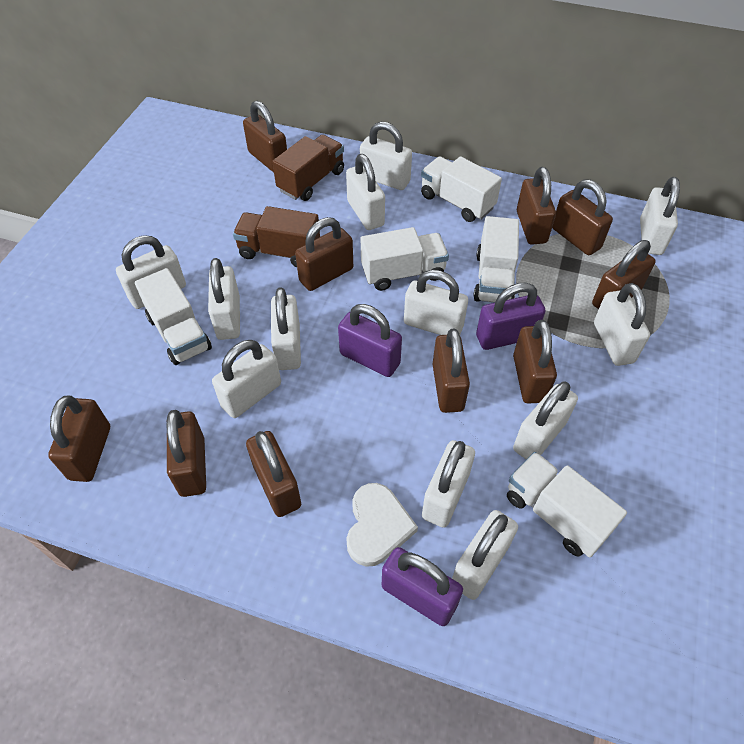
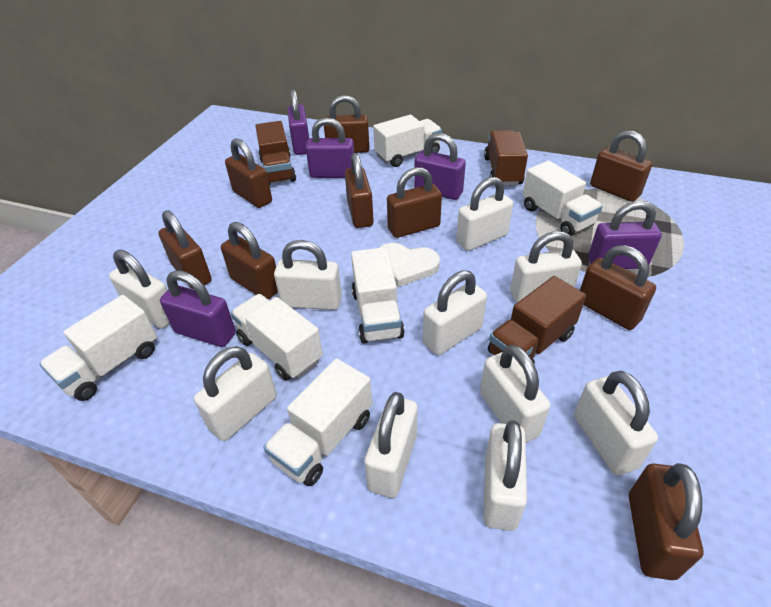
brown padlock: 10 -> 9
brown truck: 2 -> 3
purple padlock: 3 -> 5
white padlock: 12 -> 10
white truck: 5 -> 6

